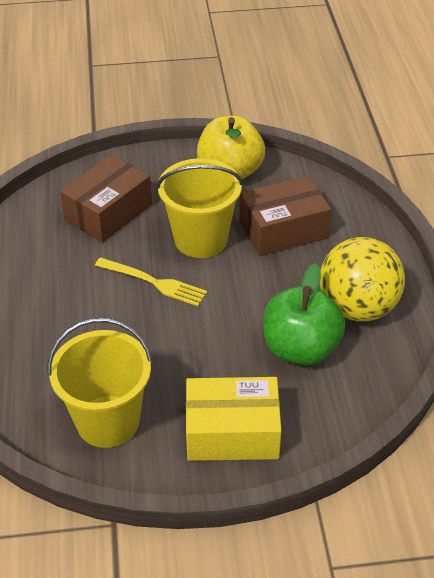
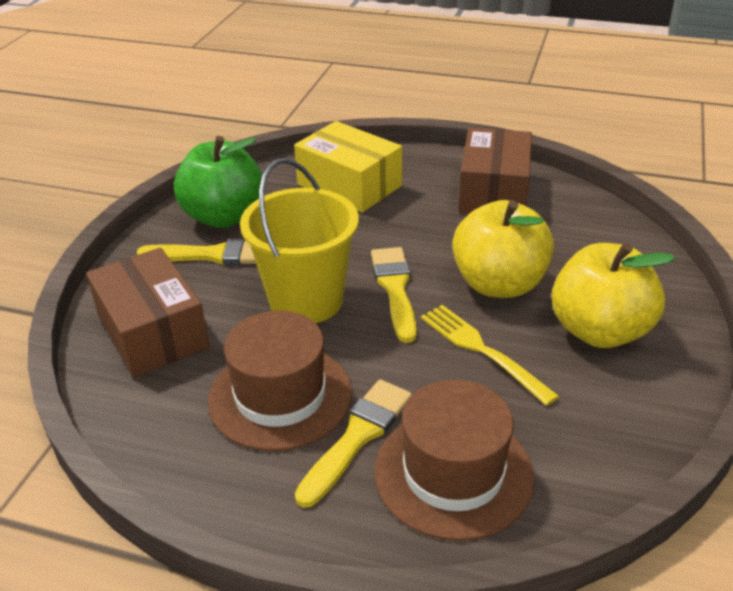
brown hat: 0 -> 2
yellow apple: 1 -> 2
yellow ball: 1 -> 0
yellow brush: 0 -> 3
yellow bucket: 2 -> 1

